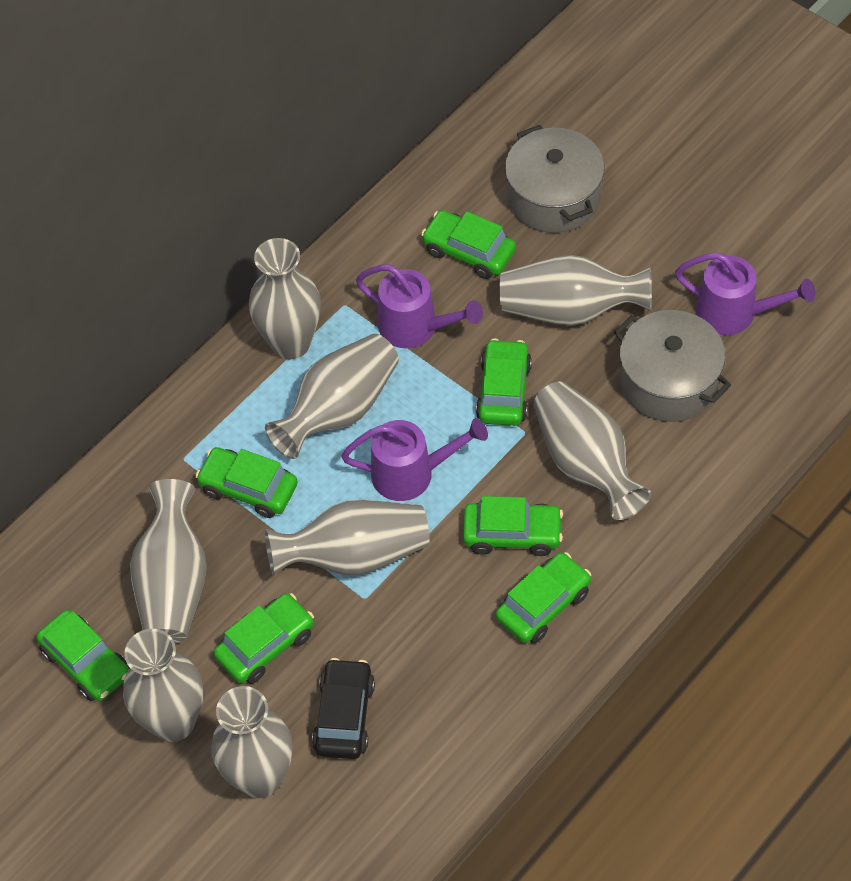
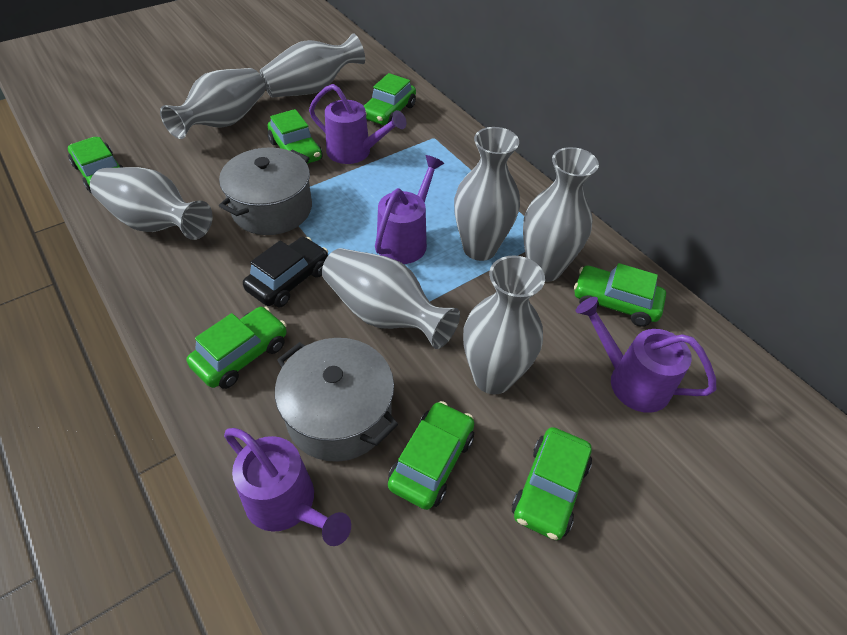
grey vase: 8 -> 7
purple watering can: 3 -> 4

